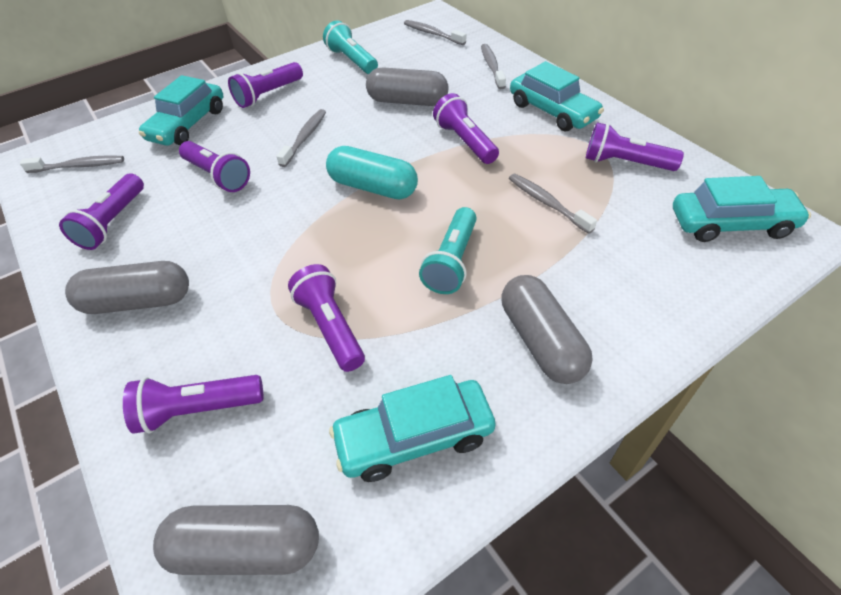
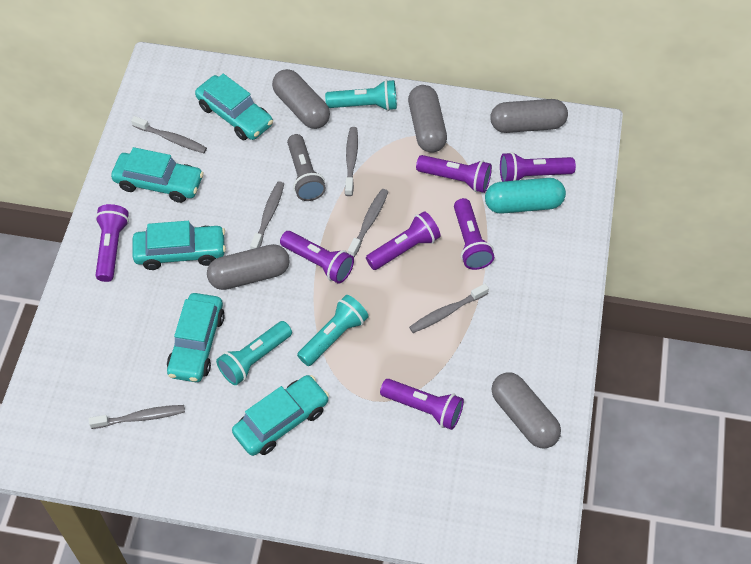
grey capsule: 4 -> 5
grey flashlight: 0 -> 1
grey toothbrush: 5 -> 6
turquoise car: 4 -> 5
turquoise flashlight: 2 -> 3

